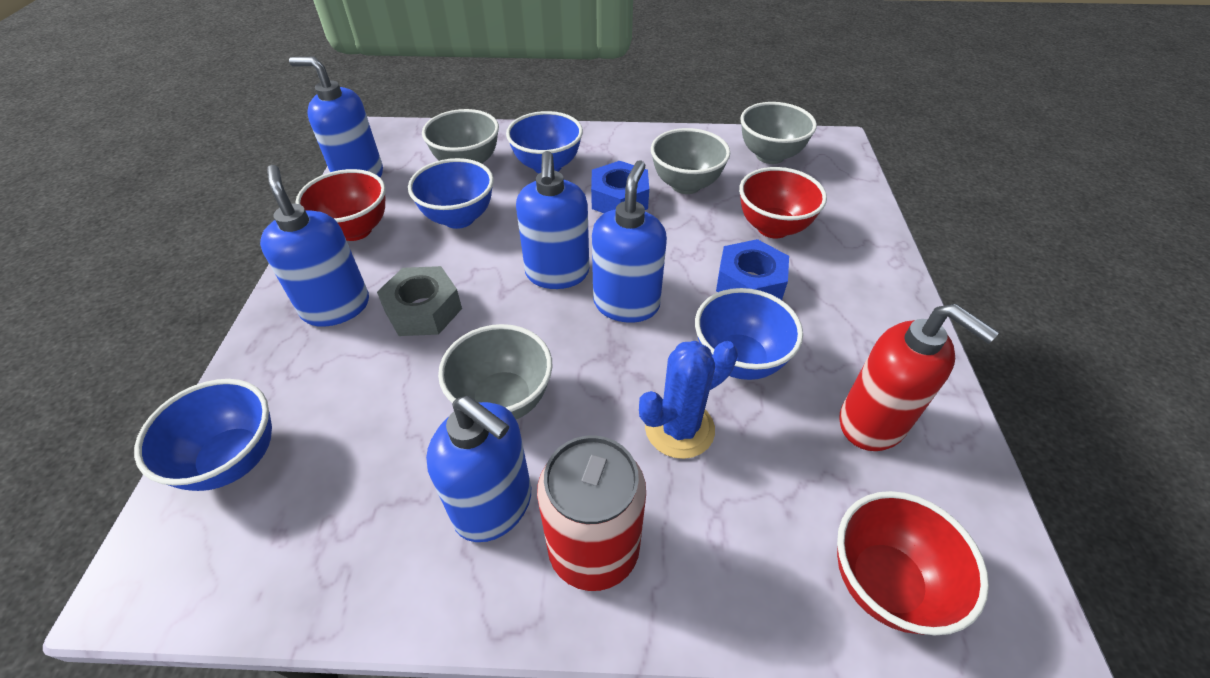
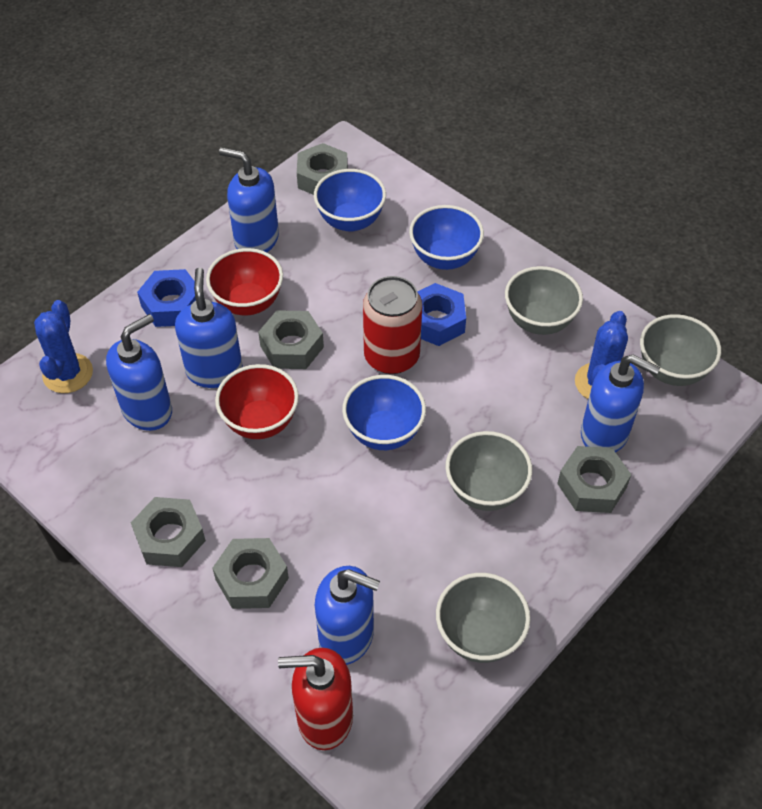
blue bowl: 4 -> 3
blue cactus: 1 -> 2
grey nut: 1 -> 5
red bowl: 3 -> 2

